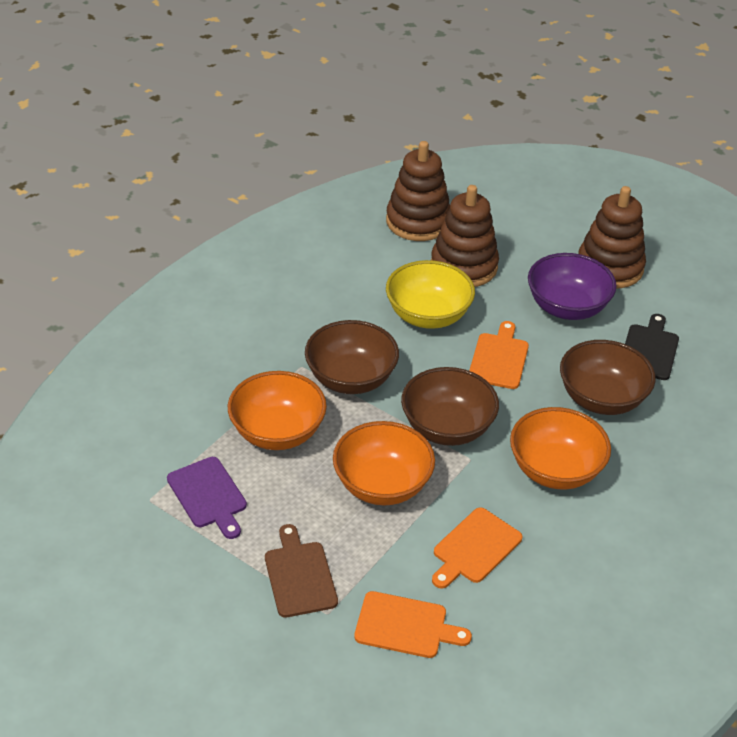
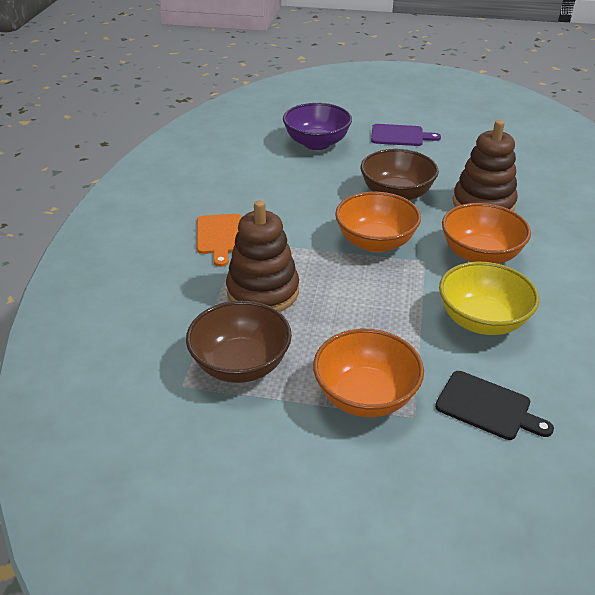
brown bowl: 3 -> 2
brown cutting board: 1 -> 0
brown stacking toy: 3 -> 2
orange cutting board: 3 -> 1

